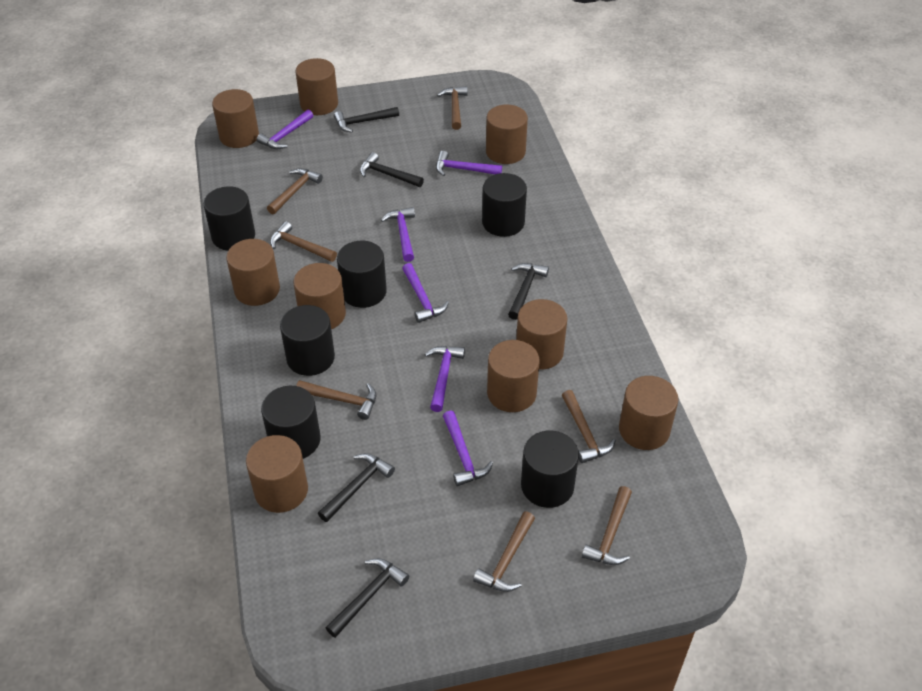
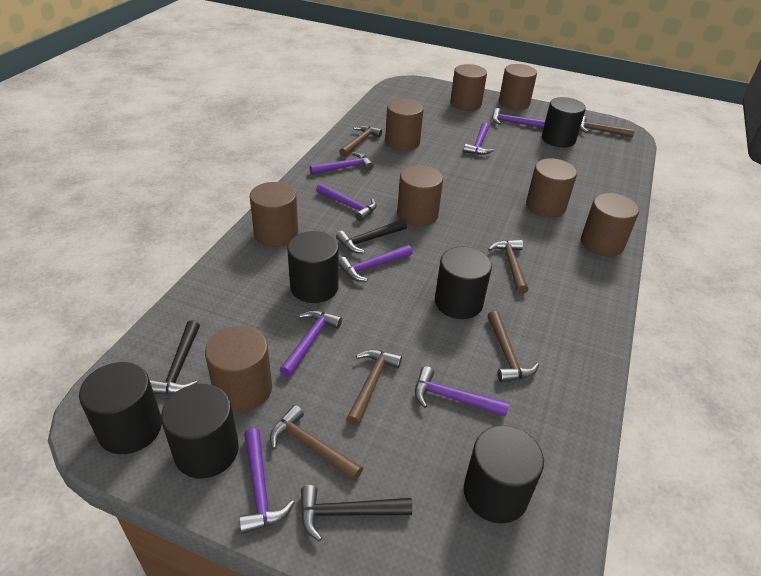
black hammer: 5 -> 3
brown cylinder: 9 -> 8
brown hammer: 7 -> 6
purple hammer: 6 -> 8

